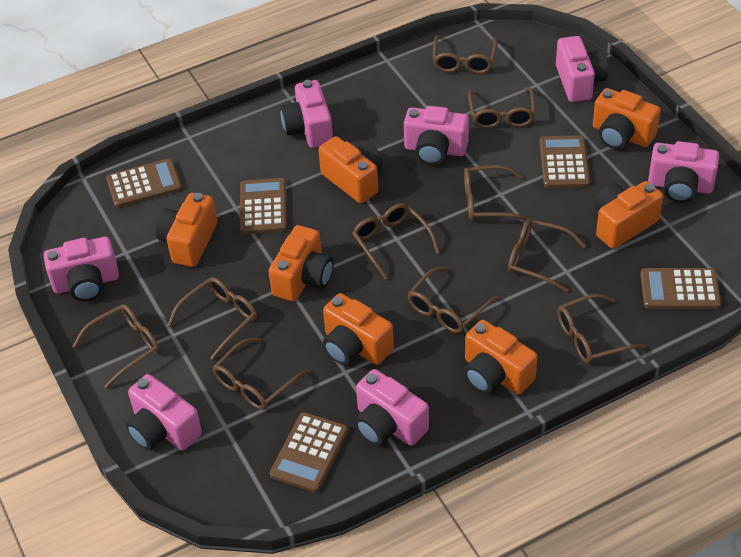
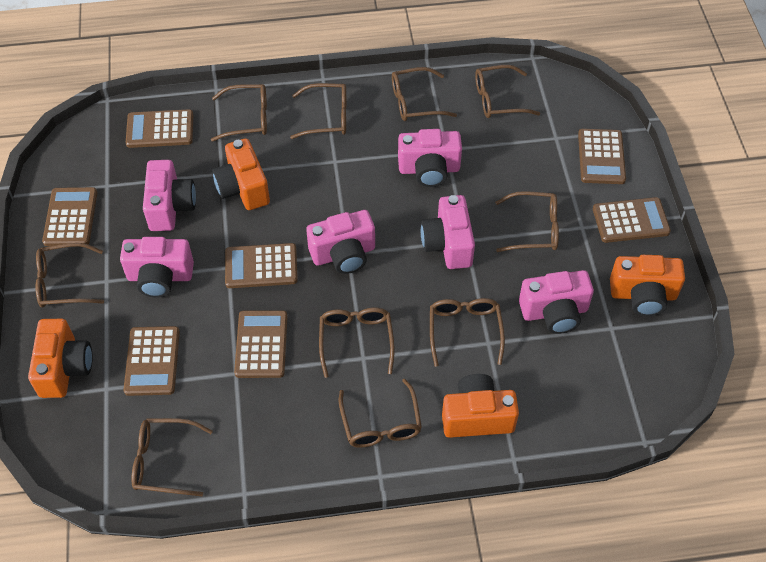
brown calculator: 5 -> 7
orange camera: 7 -> 4
pink camera: 7 -> 6

